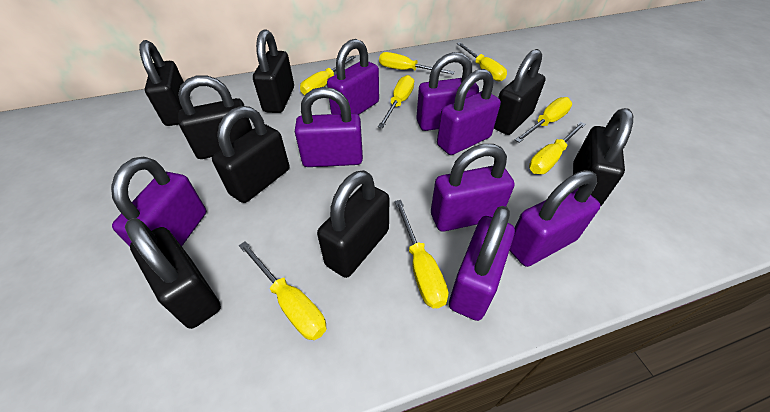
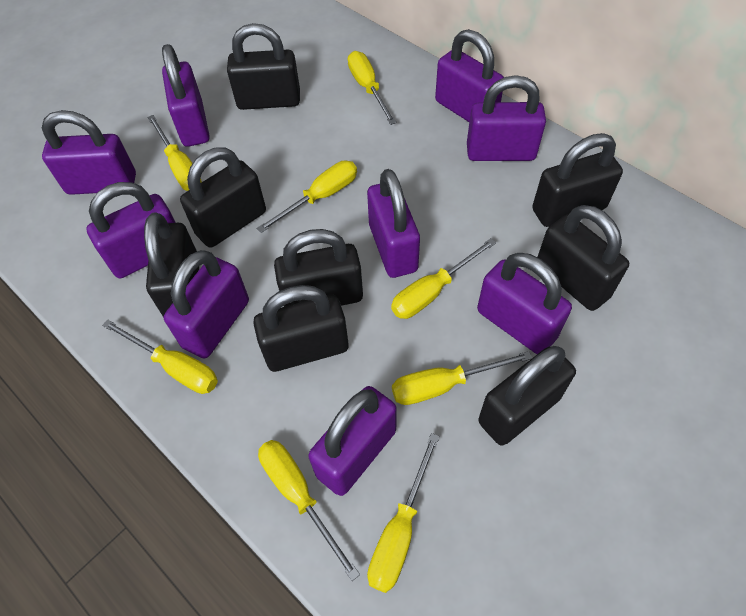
purple padlock: 8 -> 9

